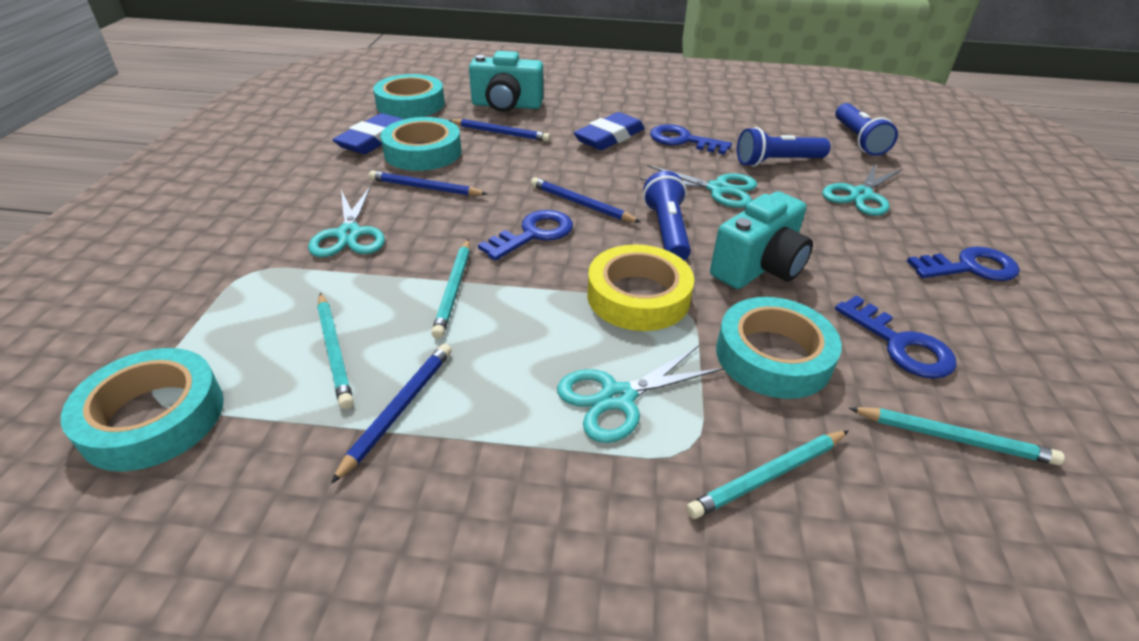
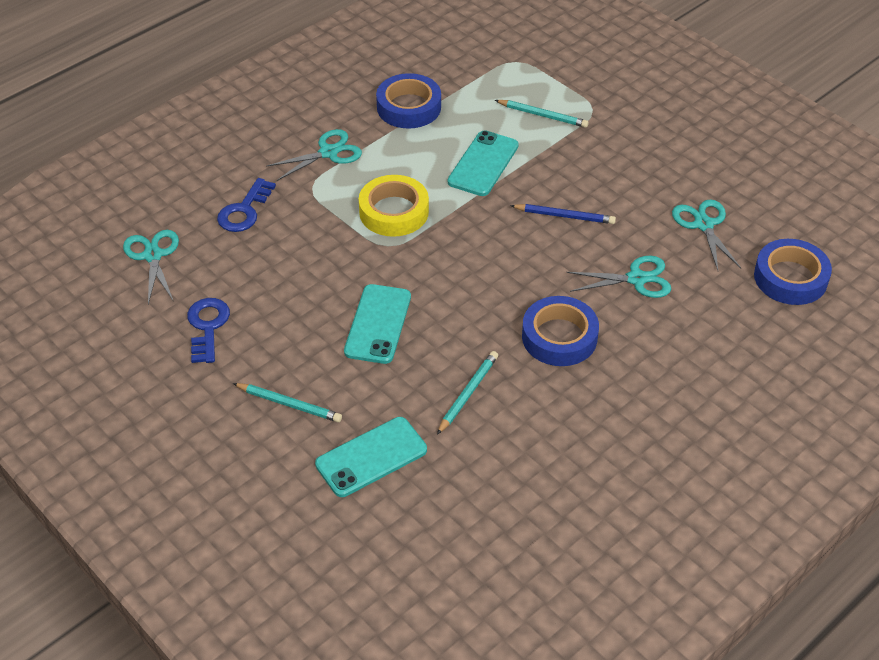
blue eraser: 2 -> 0
blue flashlight: 3 -> 0
blue key: 4 -> 2
blue pencil: 4 -> 1
blue tape: 0 -> 3
turquoise camera: 2 -> 0
turquoise pencil: 4 -> 3
turquoise phone: 0 -> 3
turquoise tape: 4 -> 0

